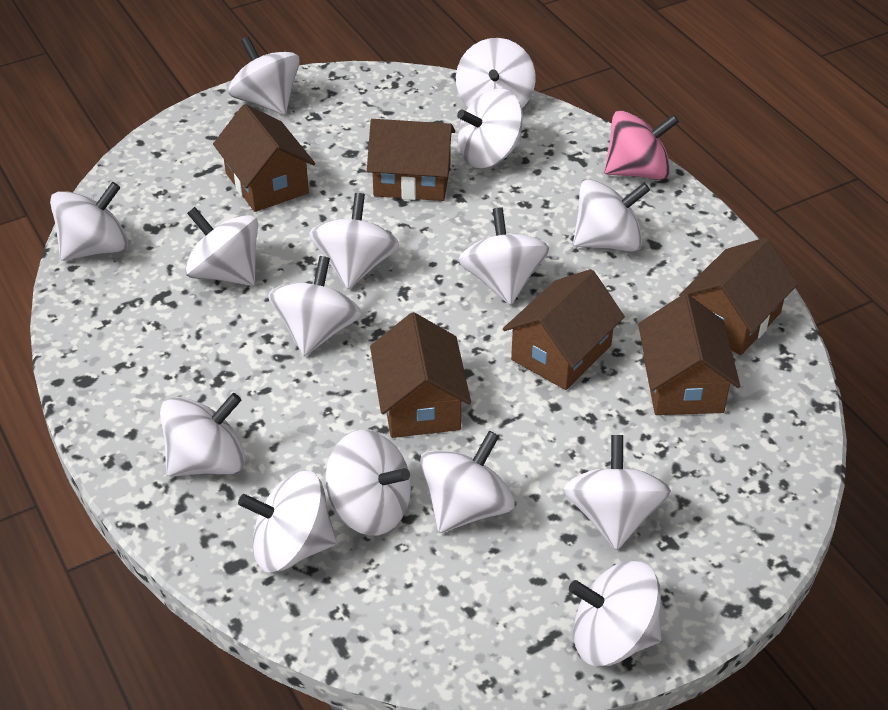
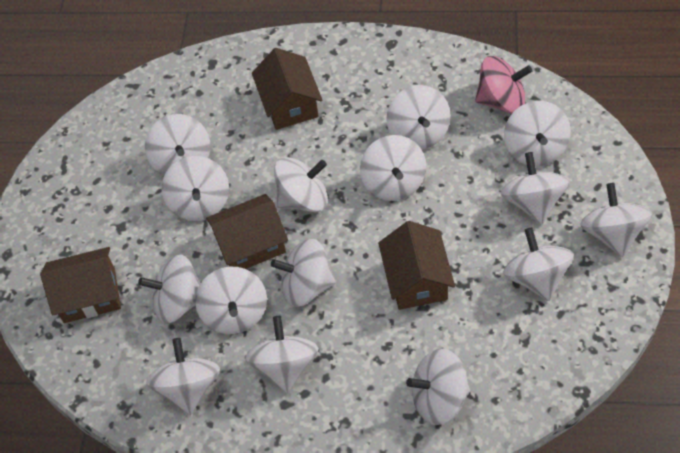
brown house: 6 -> 4

